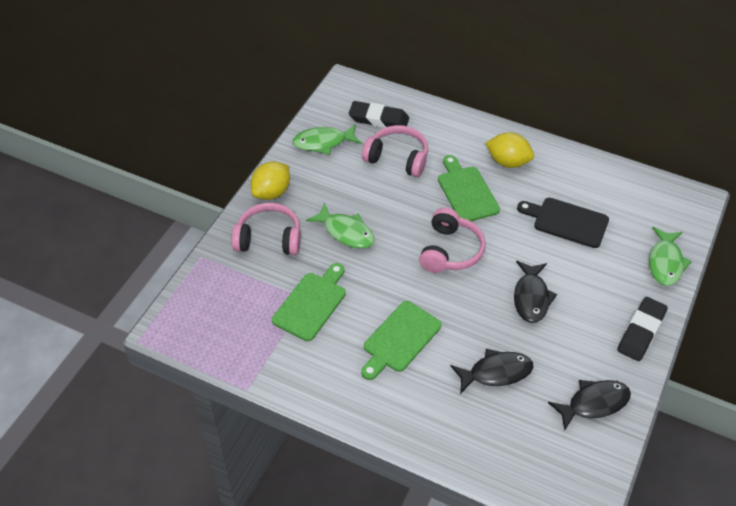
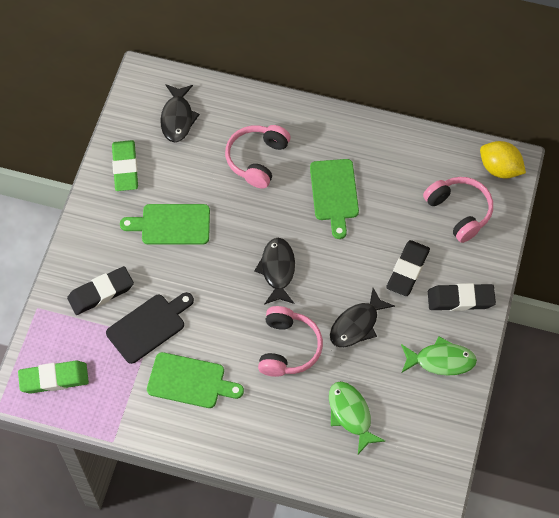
black eraser: 2 -> 3
green eraser: 0 -> 2
green fish: 3 -> 2
yellow lemon: 2 -> 1

